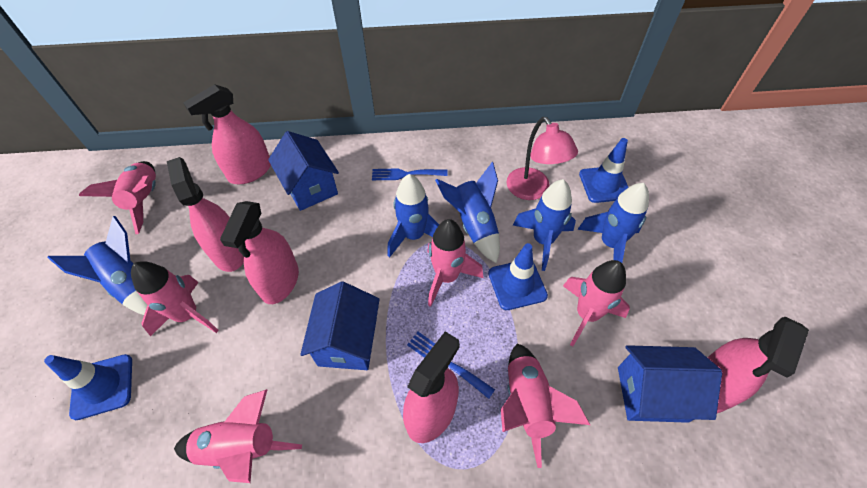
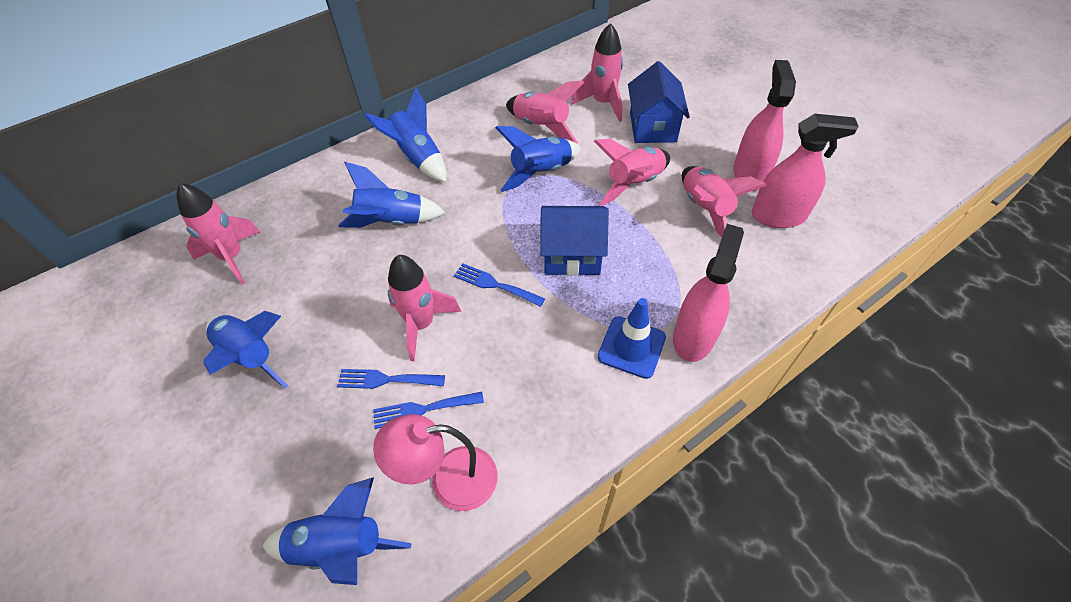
blue fork: 2 -> 3
blue house: 3 -> 2
blue traffic cone: 3 -> 1
pink spray bottle: 5 -> 3

